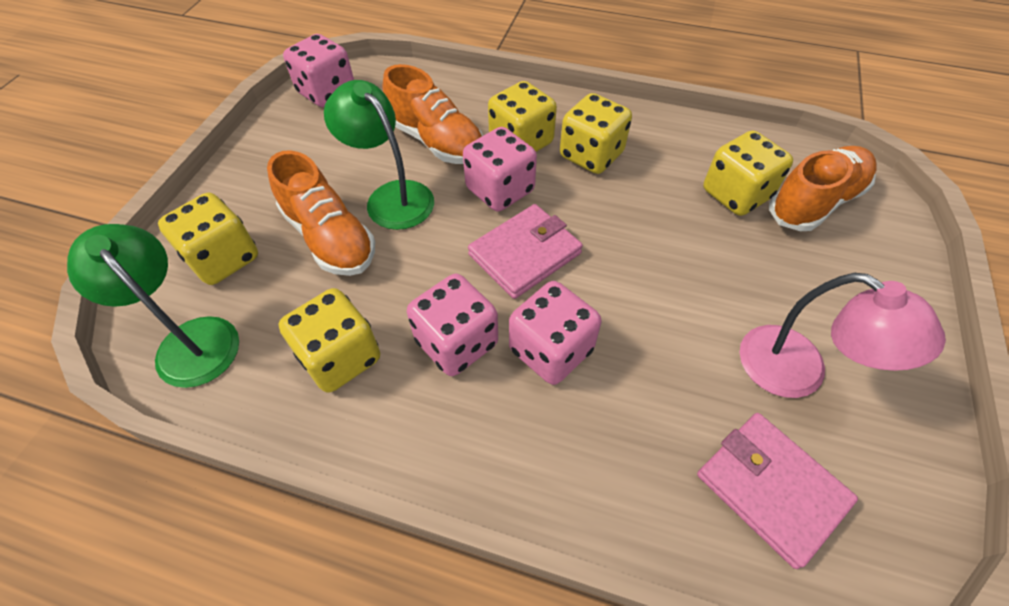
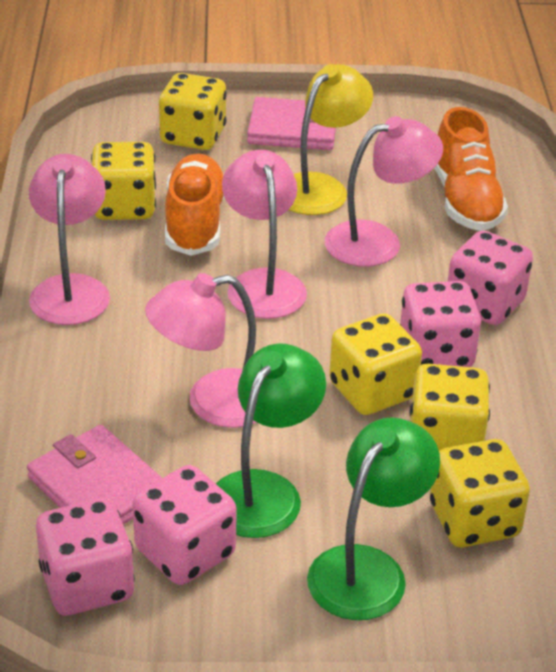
orange shoe: 3 -> 2
pink lamp: 1 -> 4
yellow lamp: 0 -> 1

